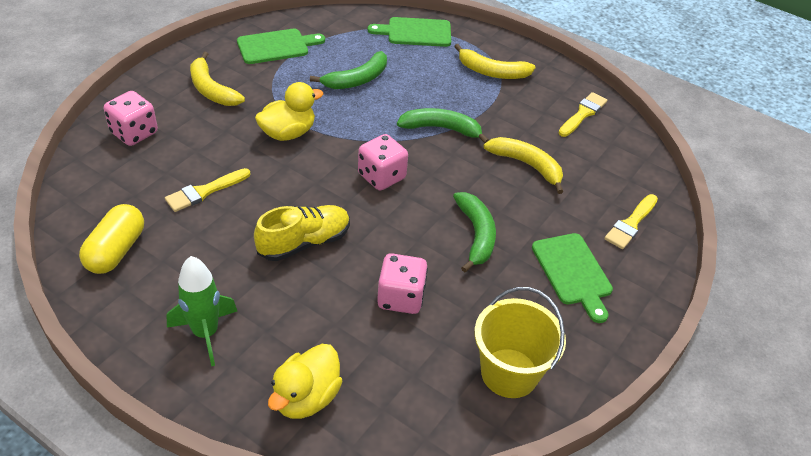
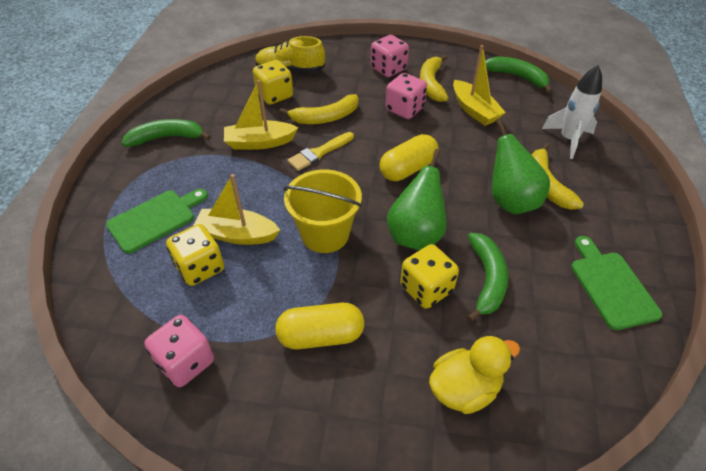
green cutting board: 3 -> 2
green pear: 0 -> 2
green rocket: 1 -> 0
white rocket: 0 -> 1
yellow boat: 0 -> 3
yellow brush: 3 -> 1
yellow capsule: 1 -> 2
yellow dice: 0 -> 3
yellow duck: 2 -> 1

